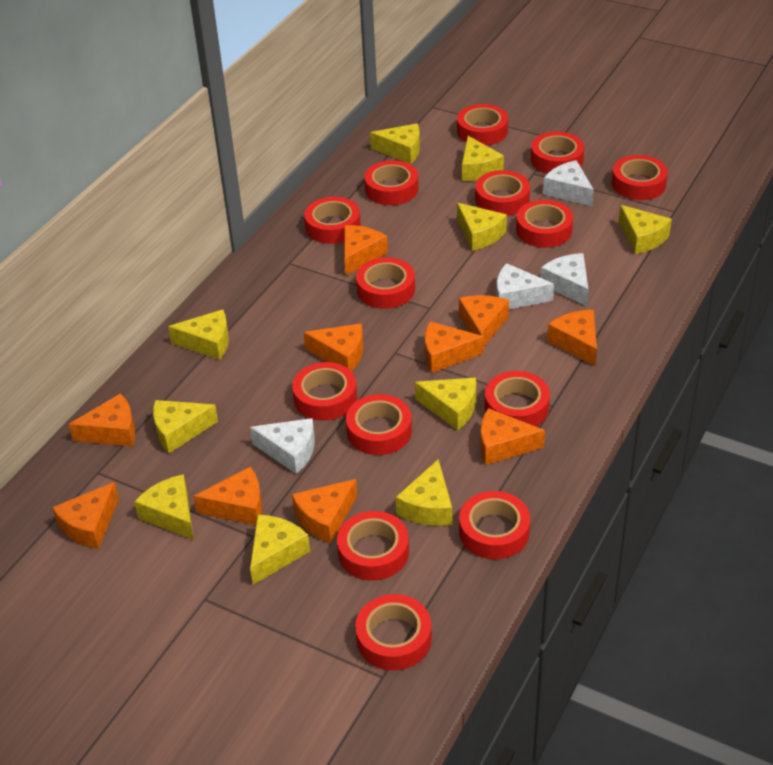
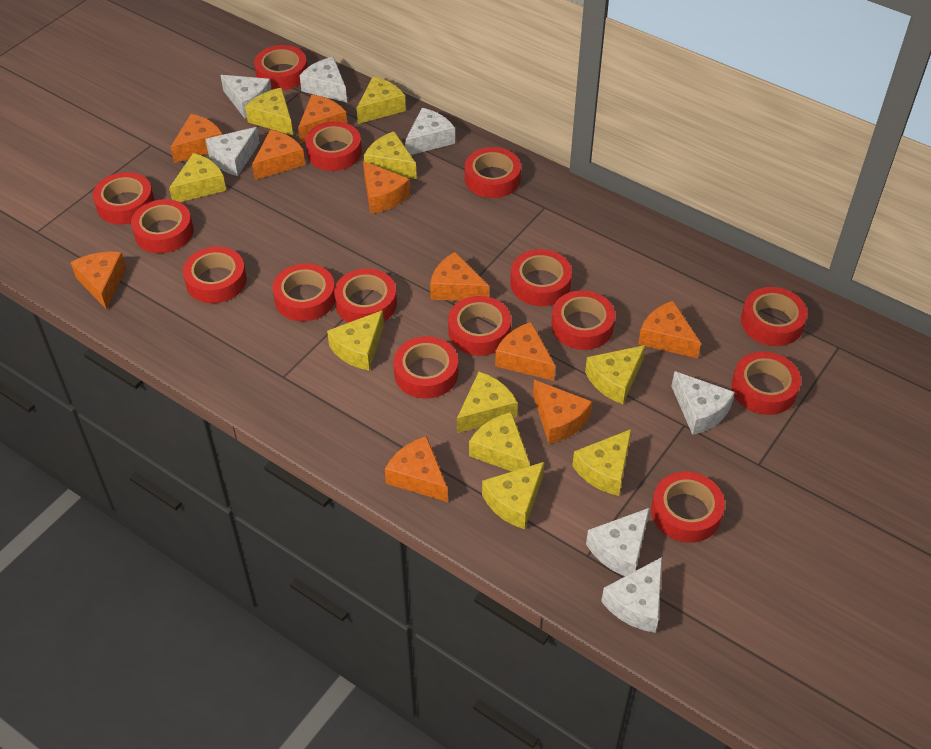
red tape: 14 -> 15
white cheese: 4 -> 7

